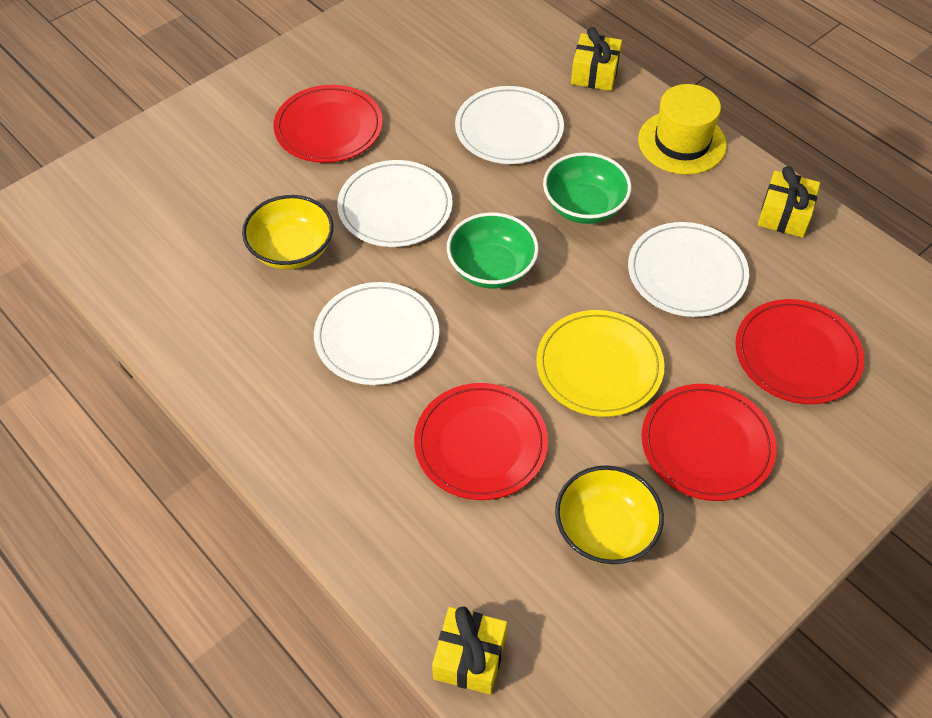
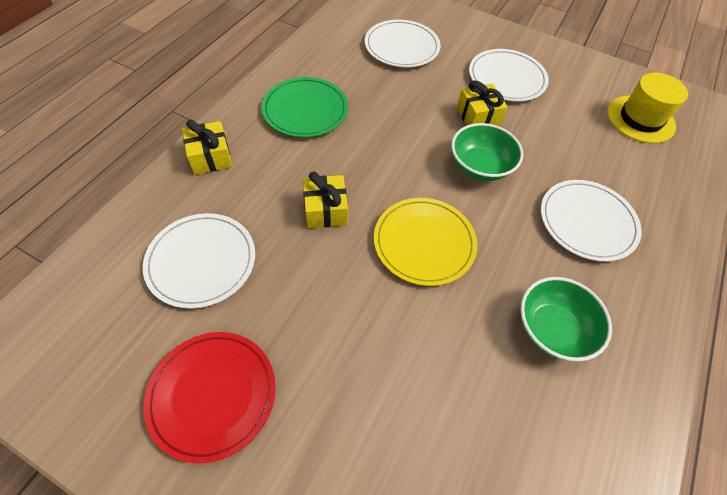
green plate: 0 -> 1
red plate: 4 -> 1
yellow bowl: 2 -> 0

